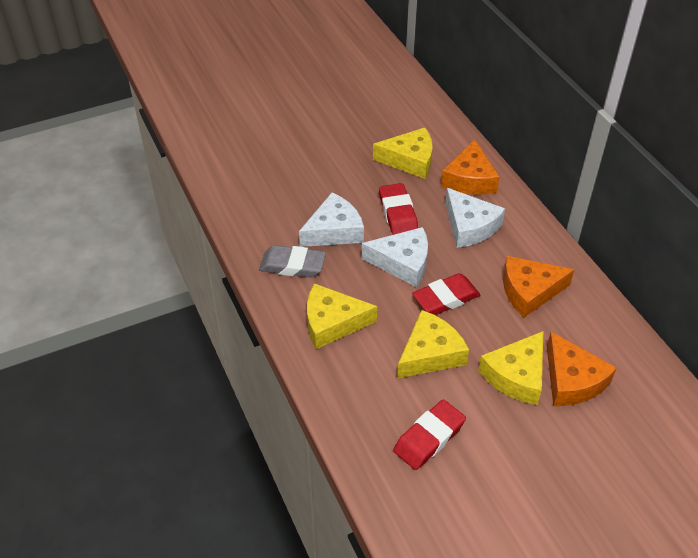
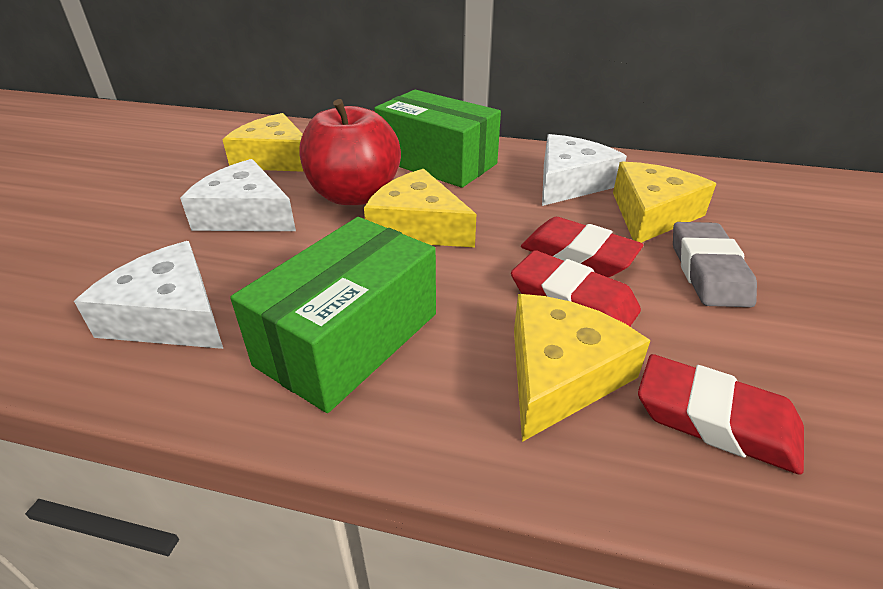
green box: 0 -> 2
orange cheese: 3 -> 0
red apple: 0 -> 1

